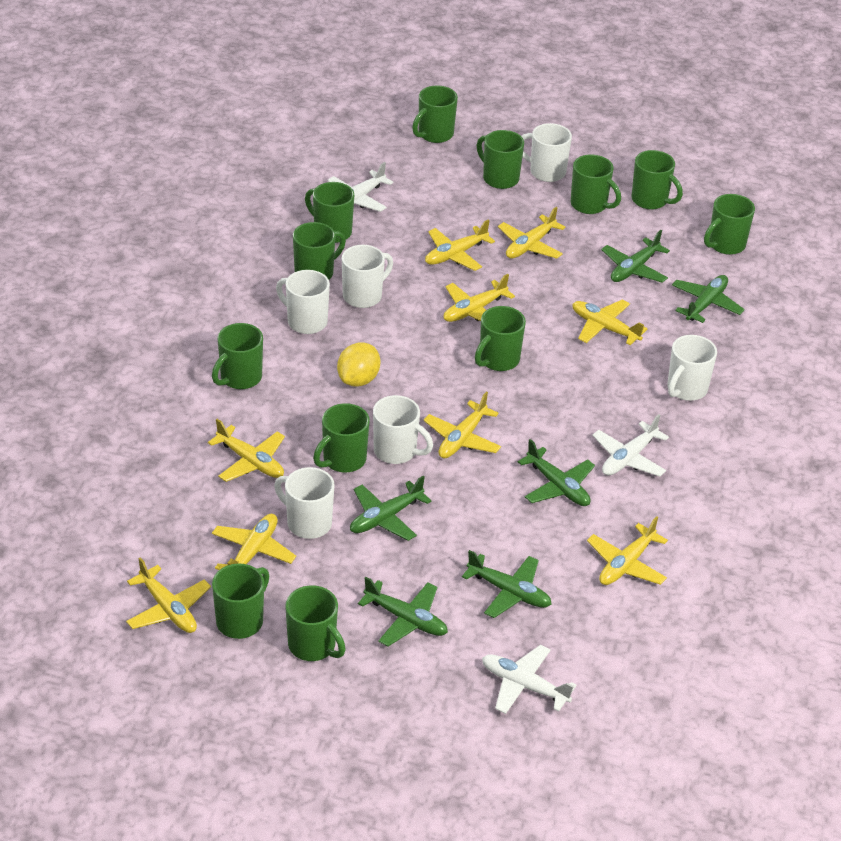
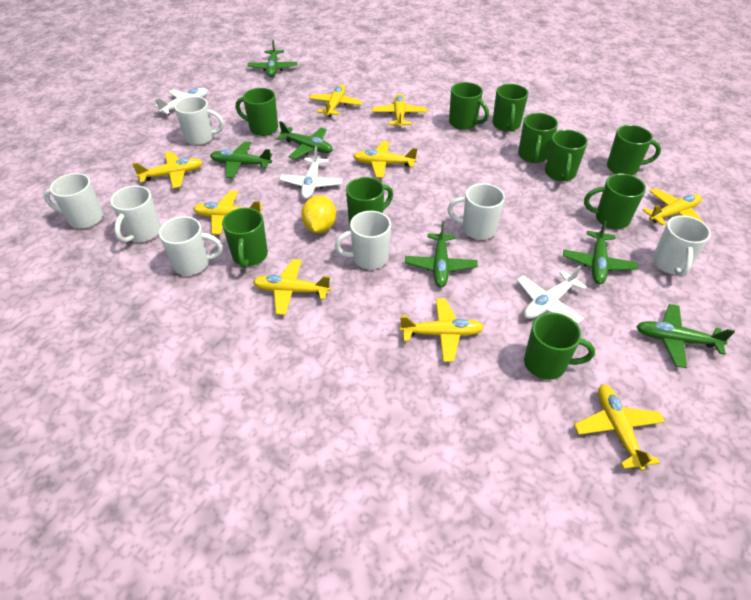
green mug: 12 -> 10
white mug: 6 -> 7

